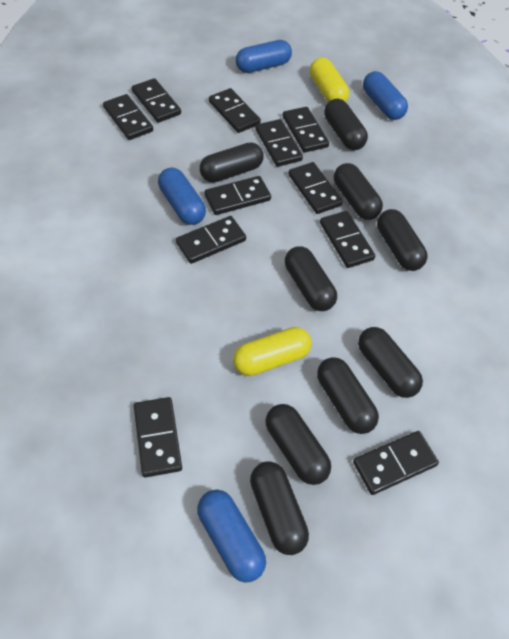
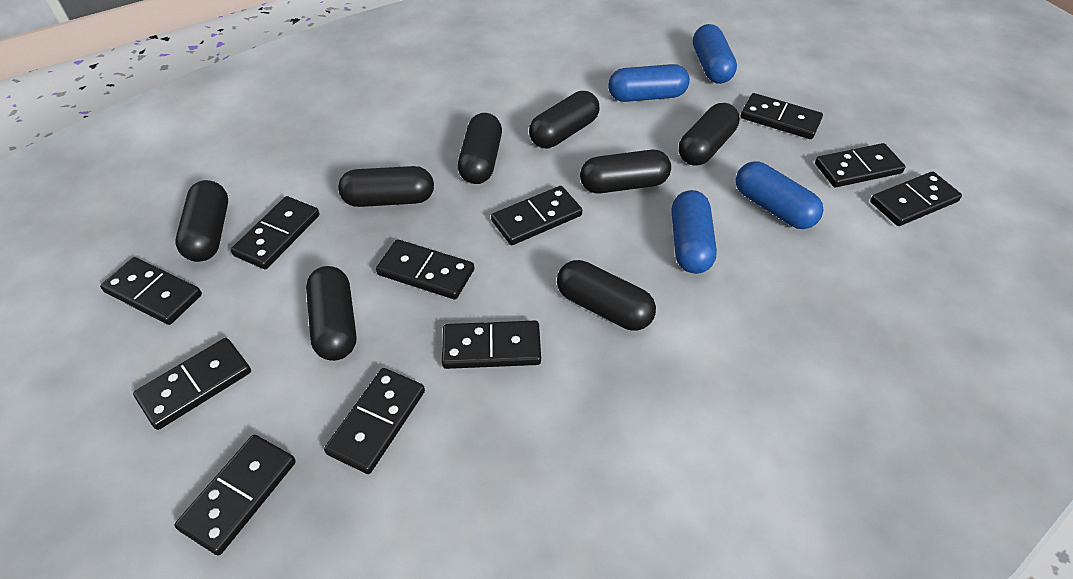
black capsule: 9 -> 8
yellow capsule: 2 -> 0

